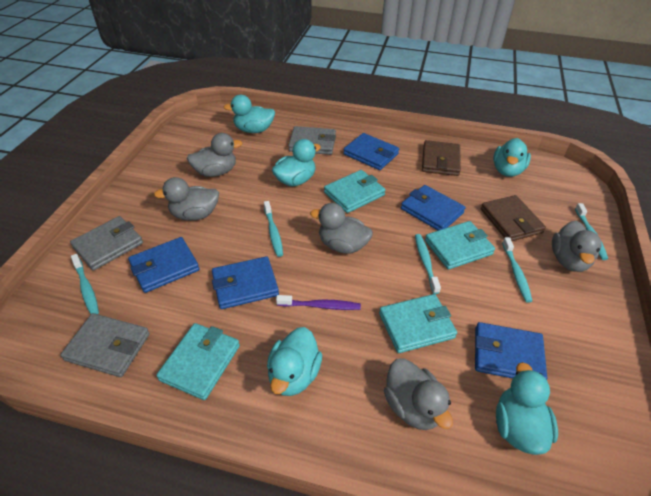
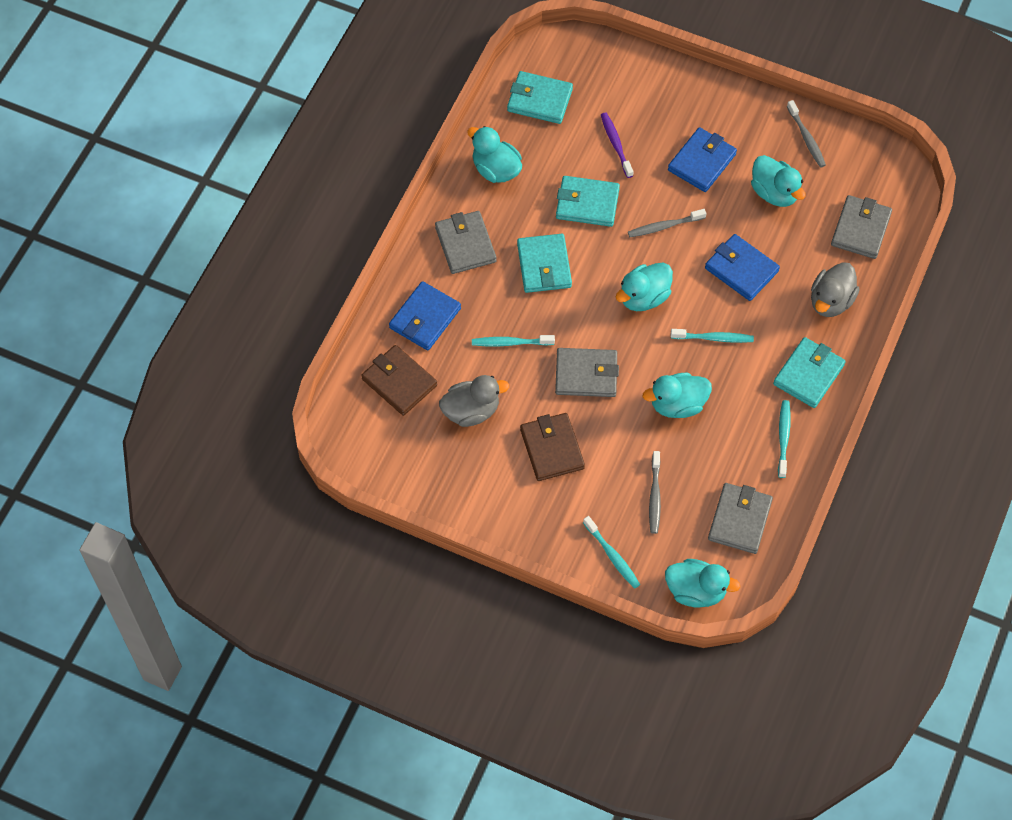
blue wallet: 5 -> 3
grey duck: 5 -> 2
grey toothbrush: 0 -> 3
grey wallet: 3 -> 4
turquoise toothbrush: 5 -> 4

